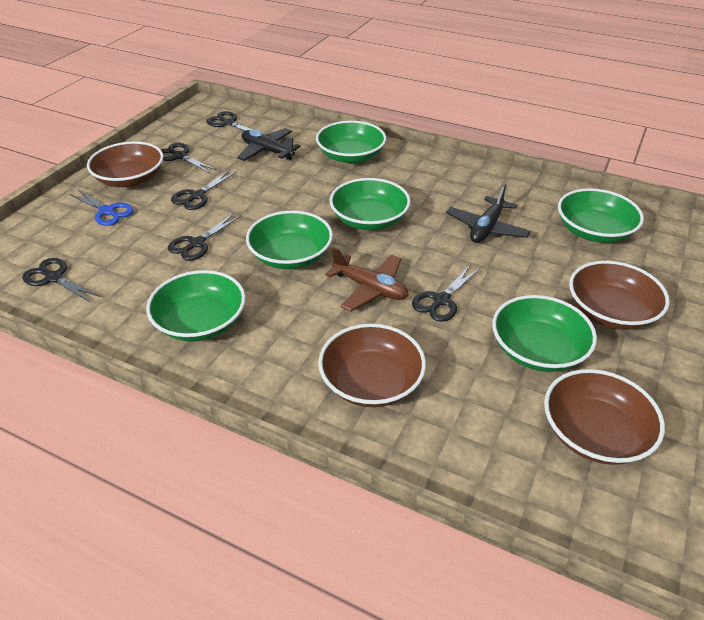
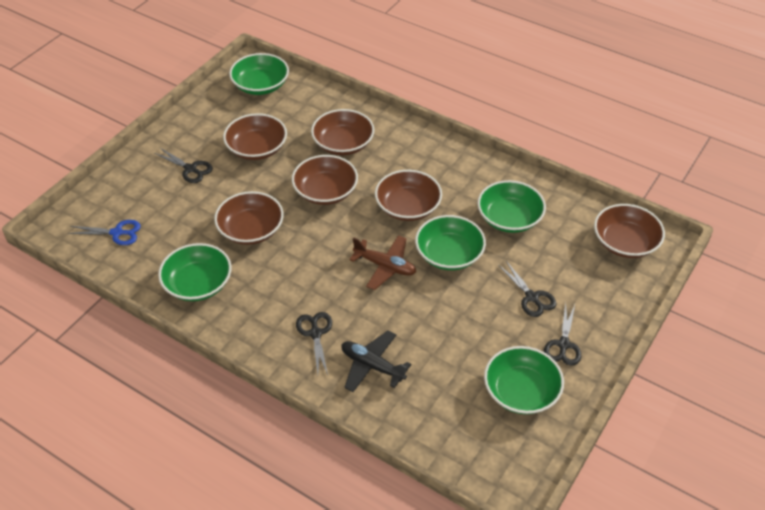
black plane: 2 -> 1
black scissors: 6 -> 4
brown bowl: 4 -> 6
green bowl: 6 -> 5

